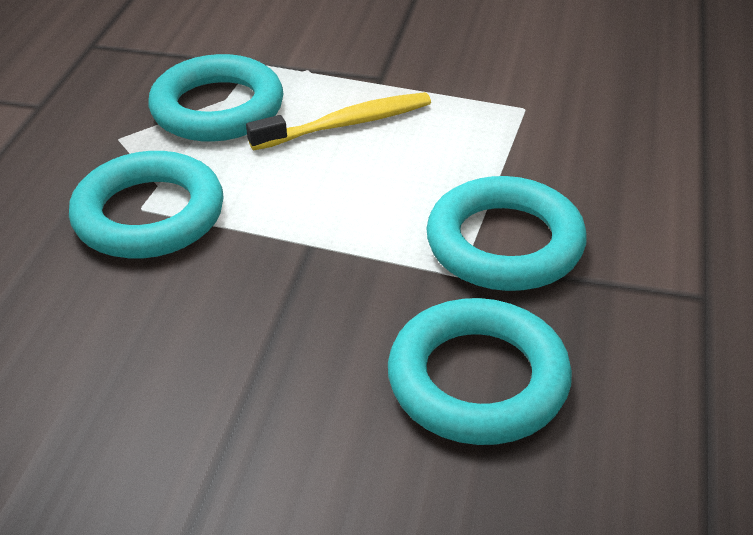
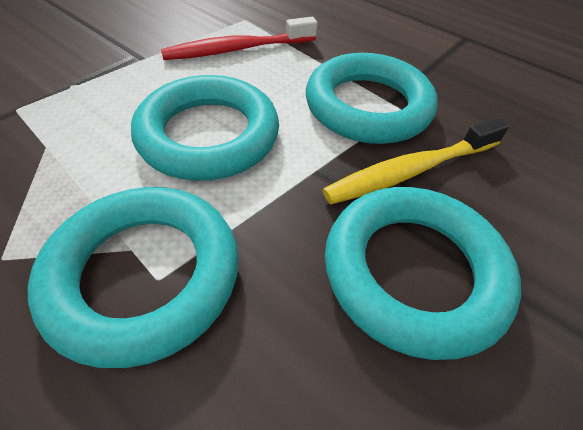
red toothbrush: 0 -> 1

